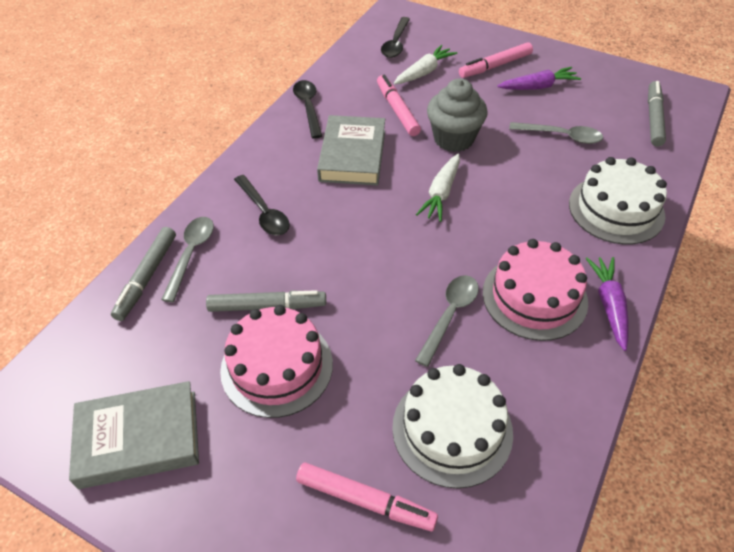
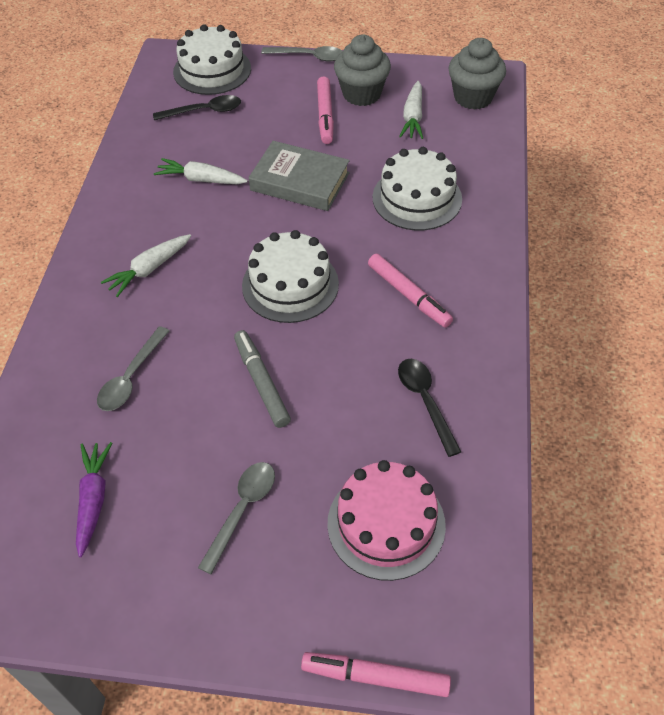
black spoon: 3 -> 2
grey book: 2 -> 1
grey cupcake: 1 -> 2
grey marker: 3 -> 1
pink cake: 2 -> 1
purple carrot: 2 -> 1
white cake: 2 -> 3
white carrot: 2 -> 3

